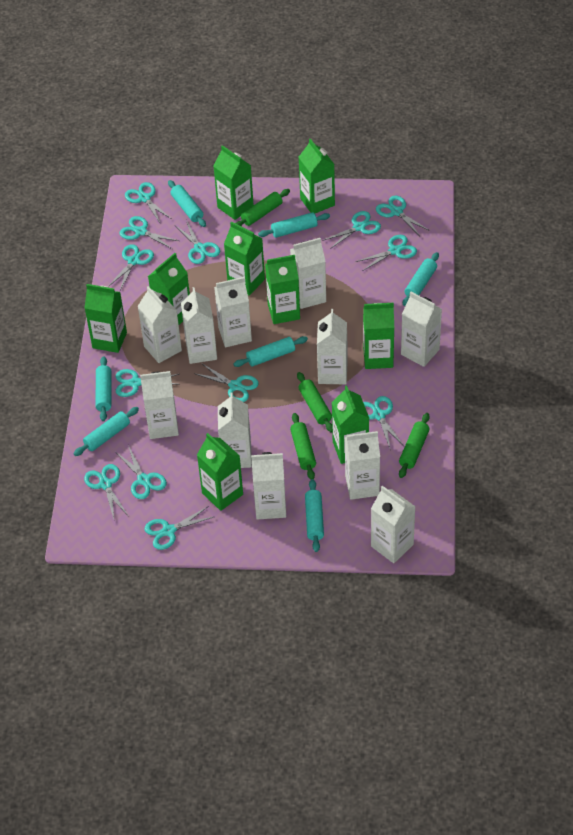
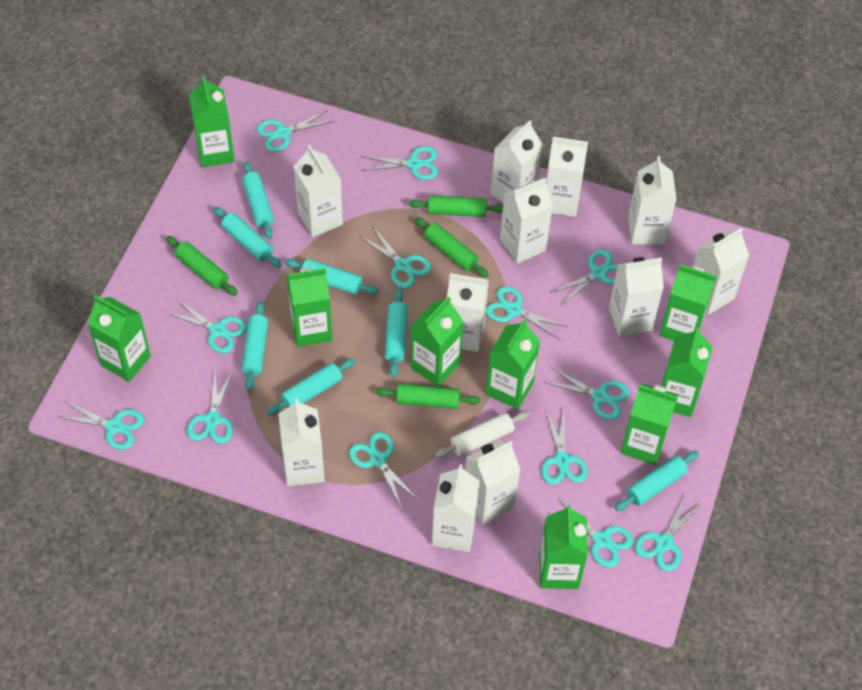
white rolling pin: 0 -> 1

